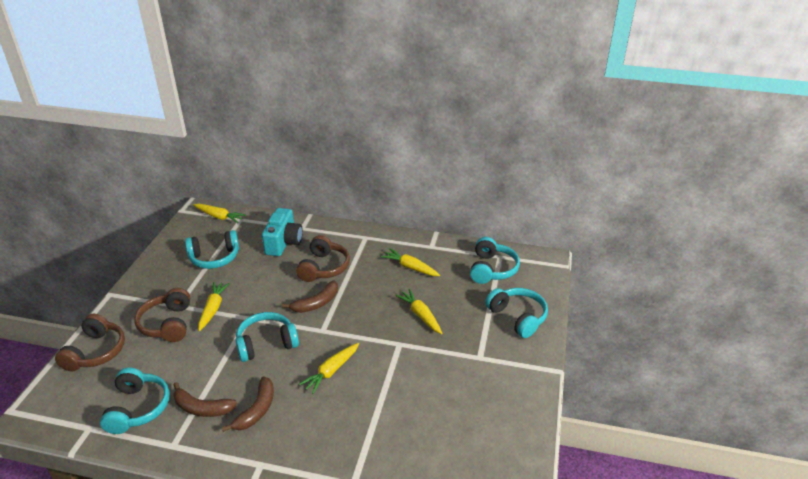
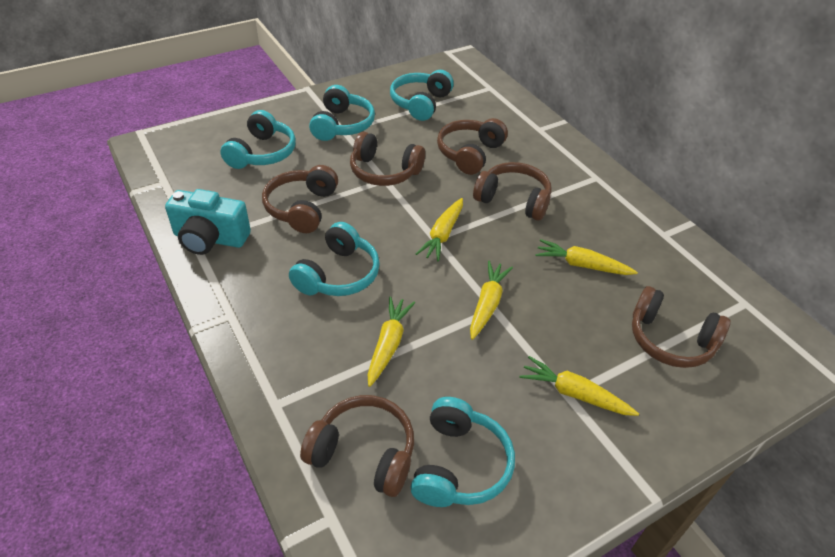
brown banana: 3 -> 0
brown headphones: 3 -> 6

